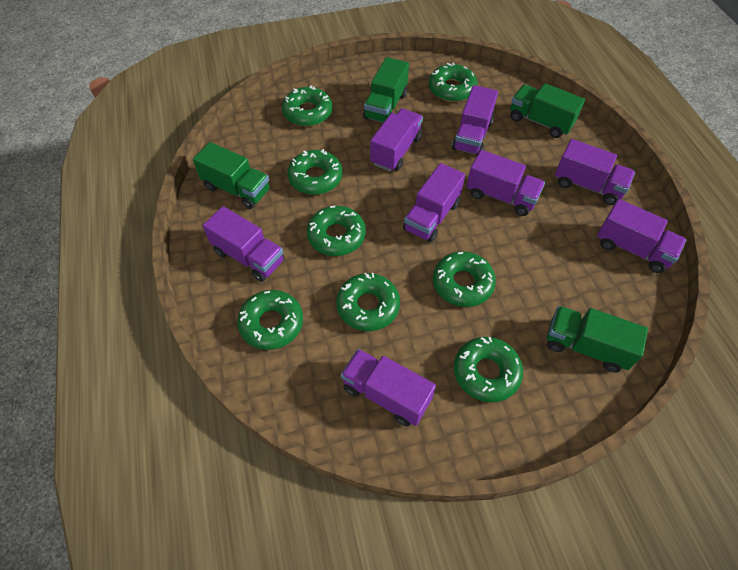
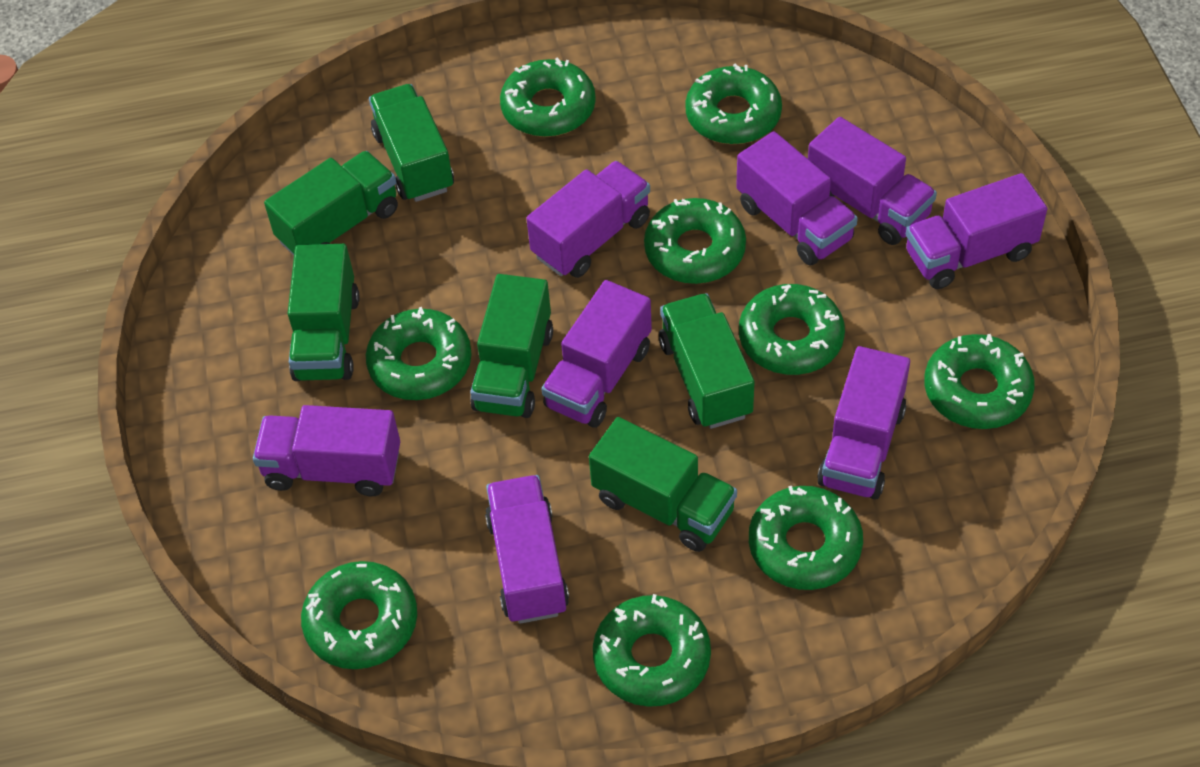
green donut: 8 -> 9
green truck: 4 -> 6

